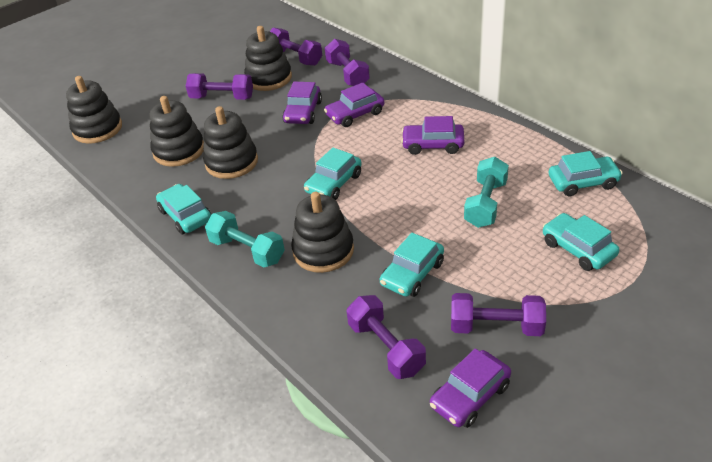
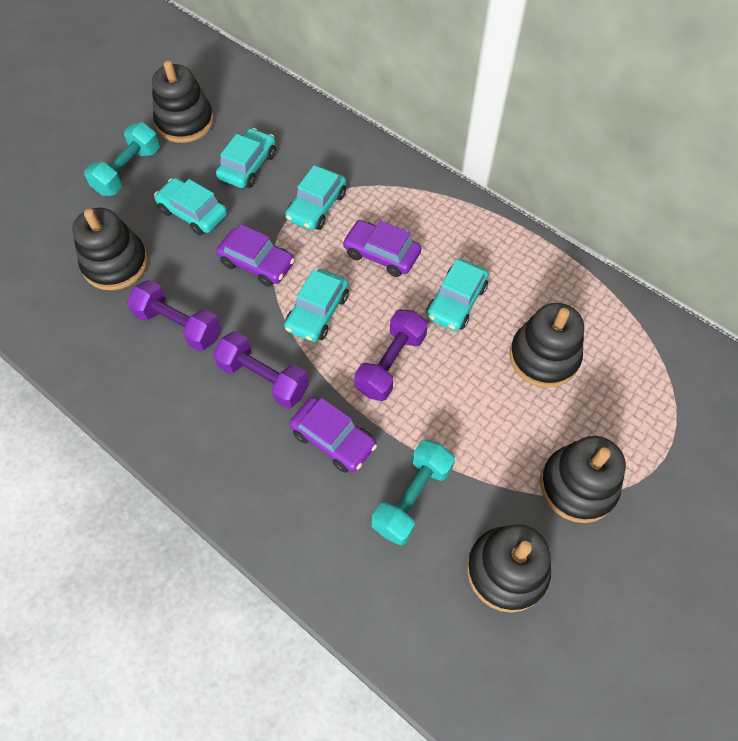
purple car: 4 -> 3
purple dumbbell: 5 -> 3

